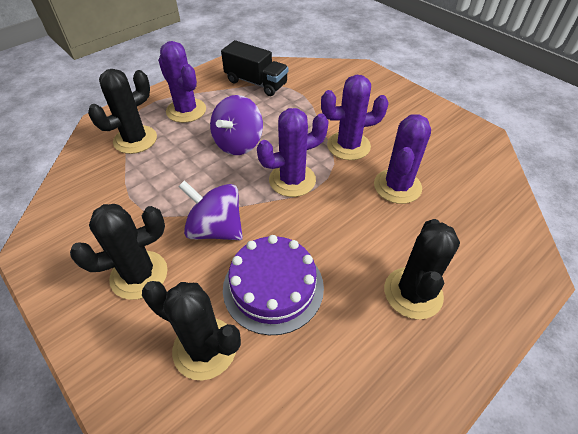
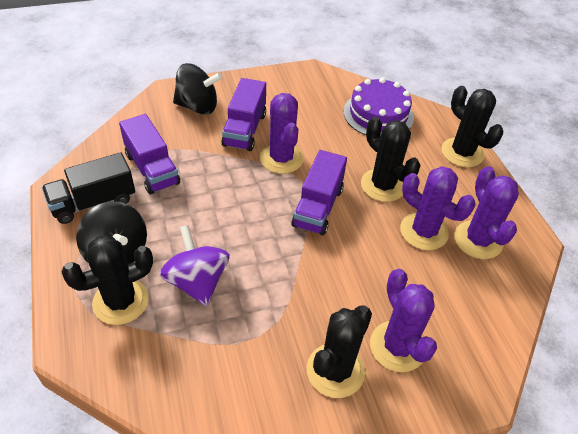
black spinning top: 0 -> 2
purple spinning top: 2 -> 1
purple truck: 0 -> 3

